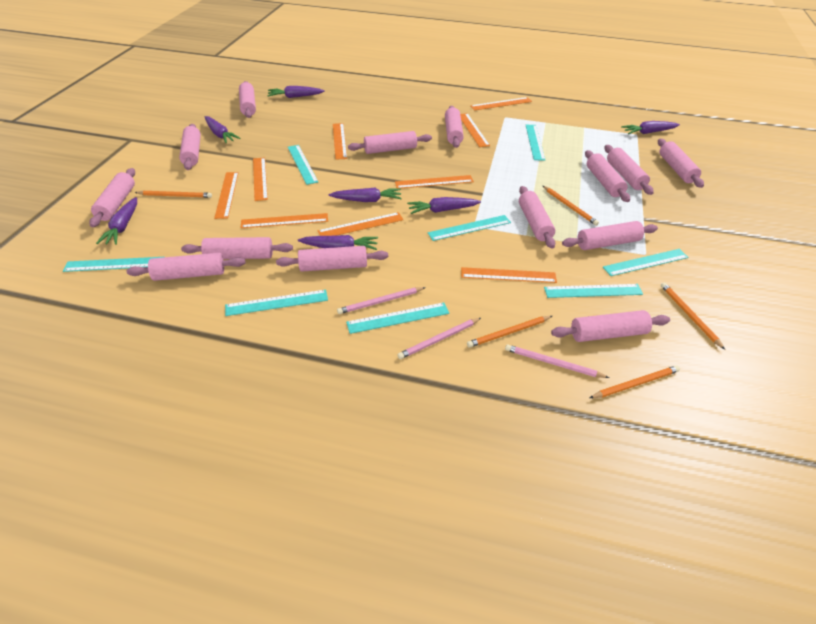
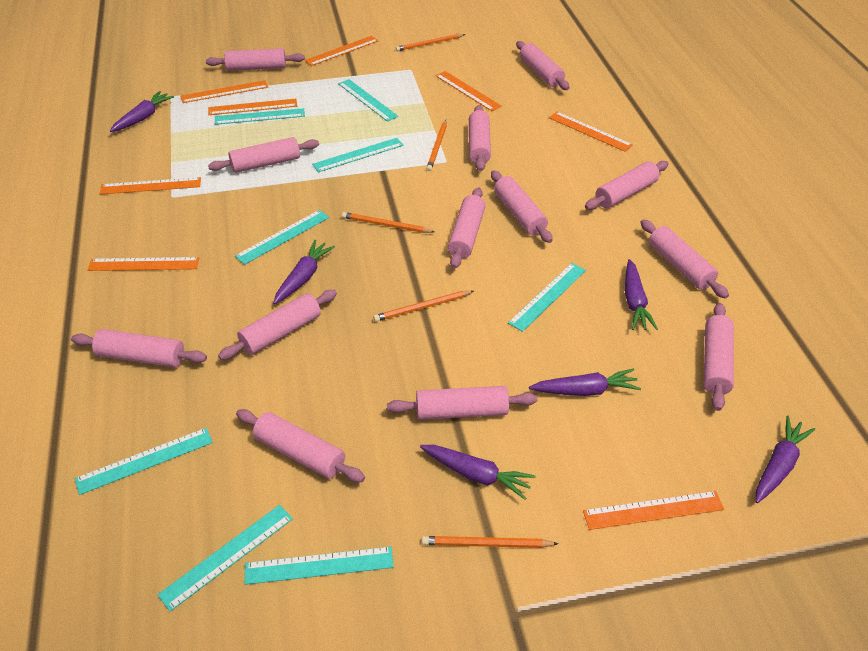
orange ruler: 9 -> 8
pink pencil: 3 -> 0
pink rolling pin: 14 -> 13
purple carrot: 7 -> 6

